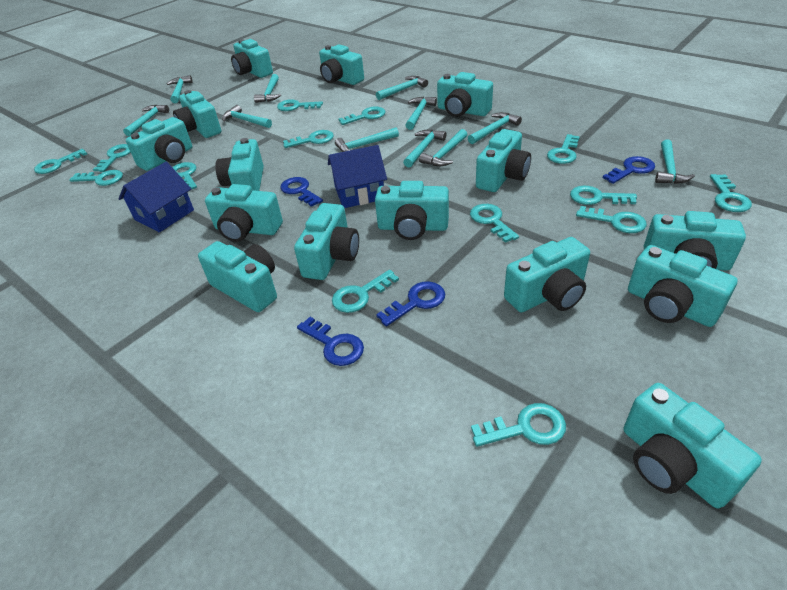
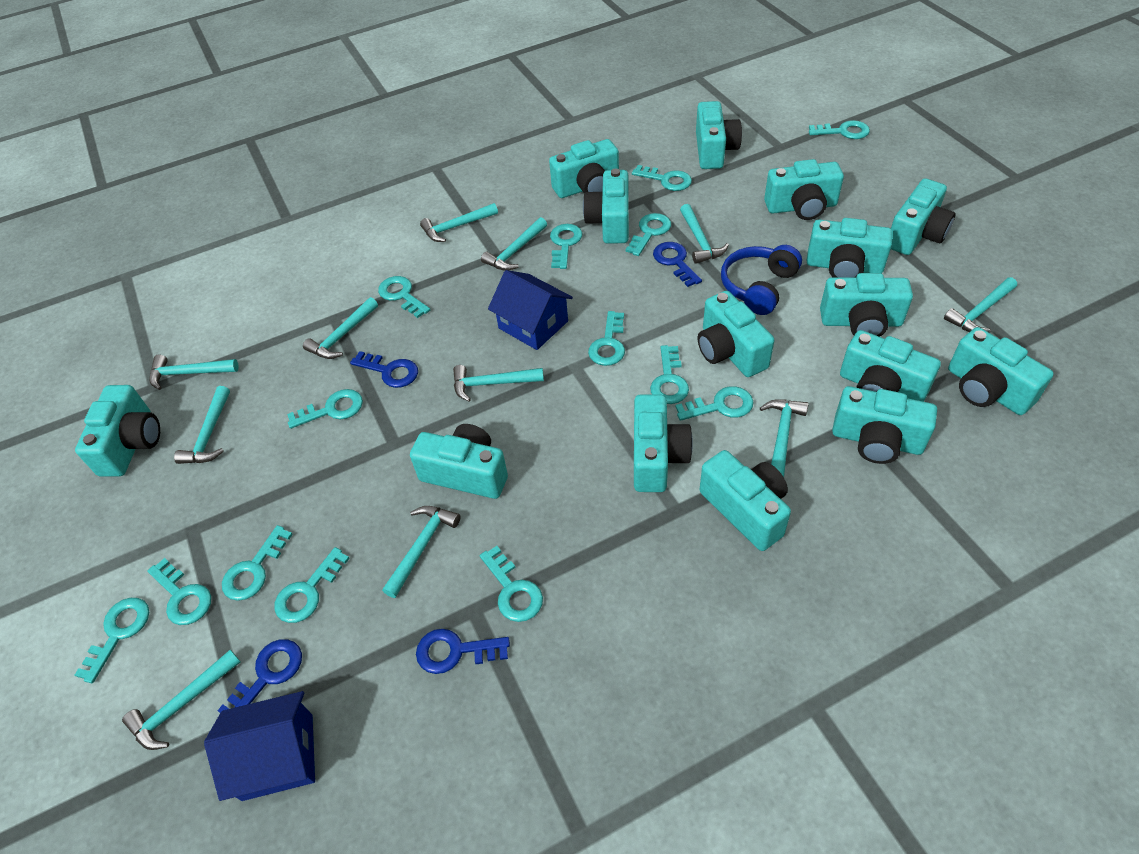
blue headphones: 0 -> 1

